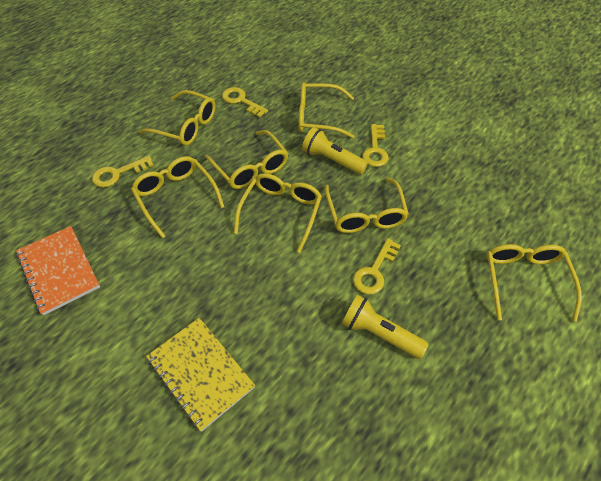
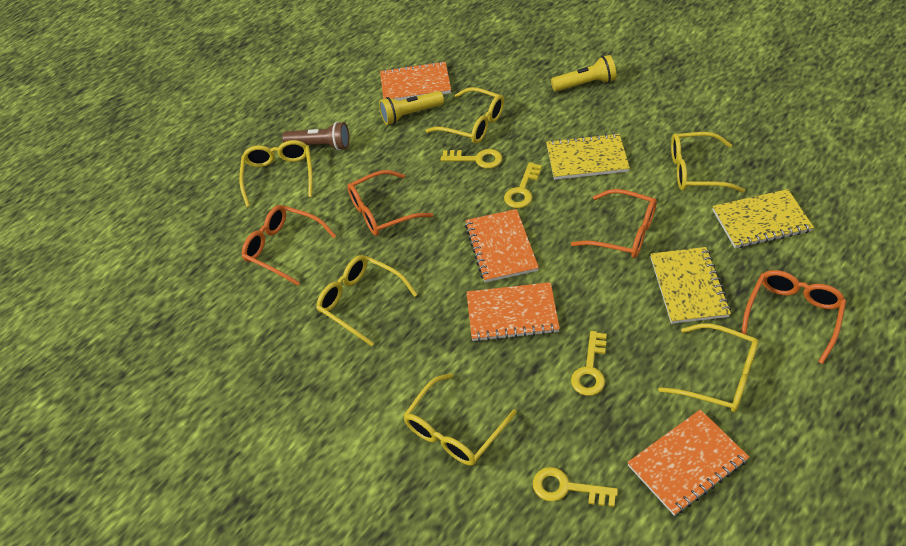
brown flashlight: 0 -> 1
orange glasses: 0 -> 4
orange notebook: 1 -> 4
yellow glasses: 7 -> 6
yellow notebook: 1 -> 3

